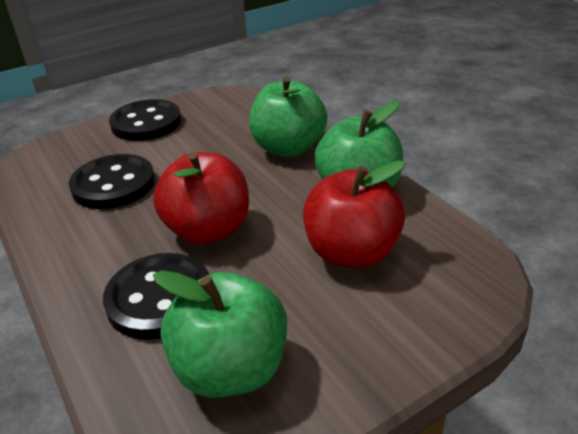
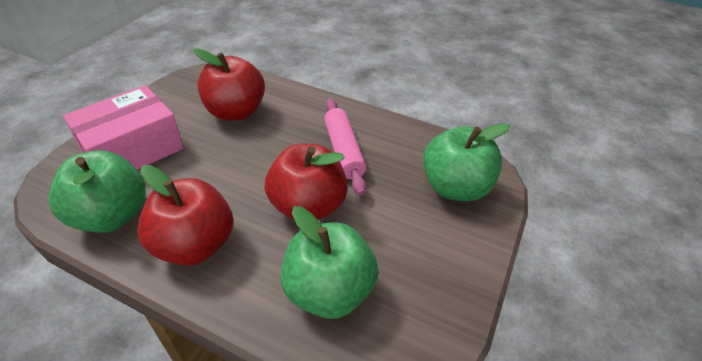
black button: 3 -> 0
pink box: 0 -> 1
pink rolling pin: 0 -> 1
red apple: 2 -> 3

